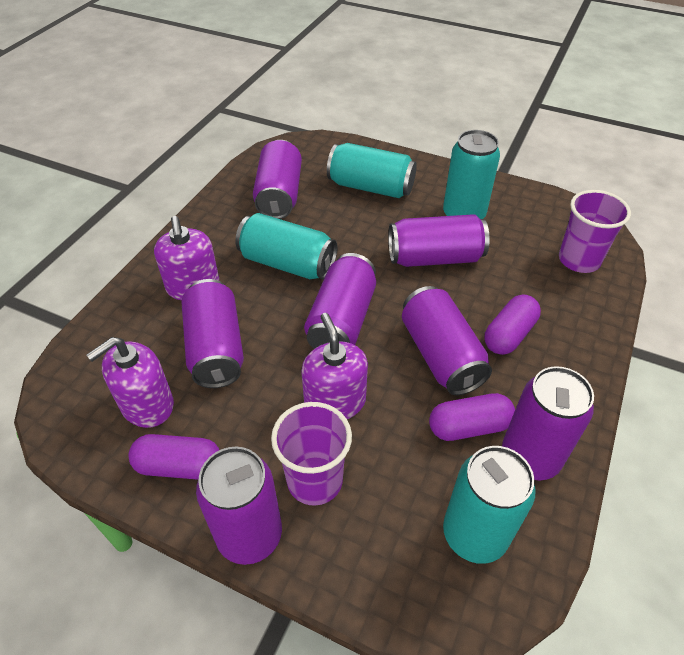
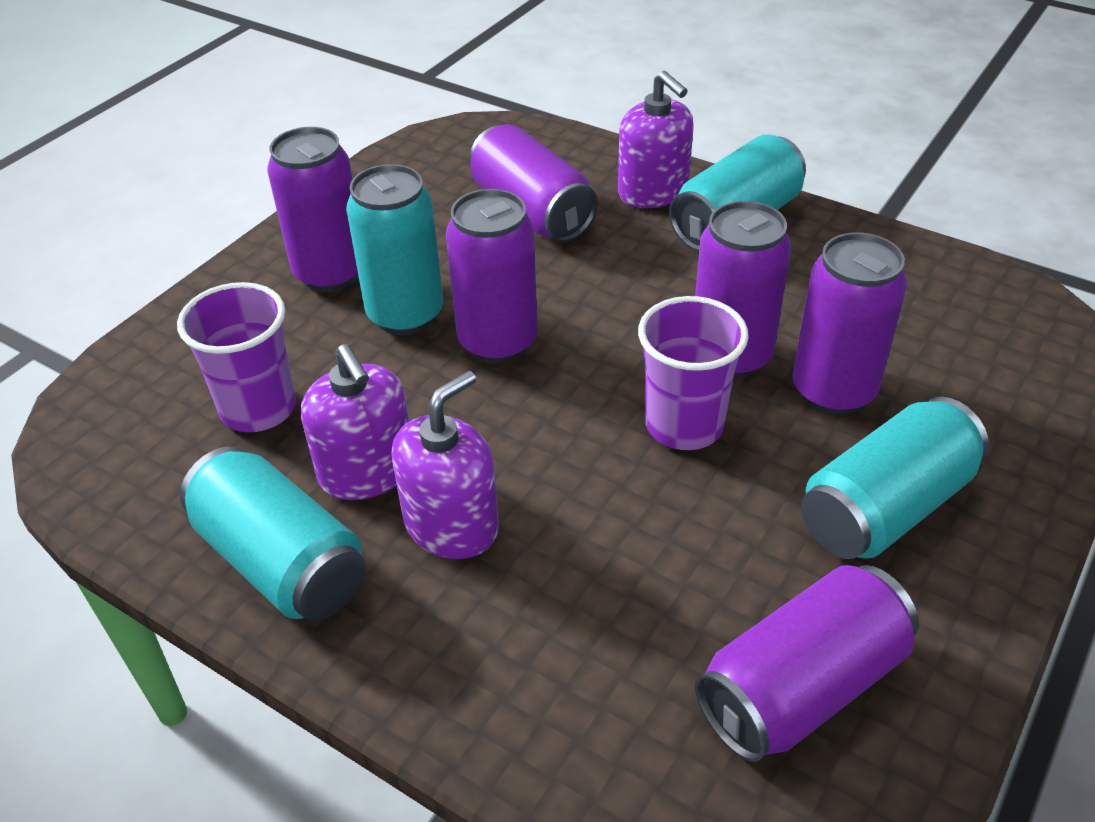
purple can: 7 -> 6
purple capsule: 3 -> 0

